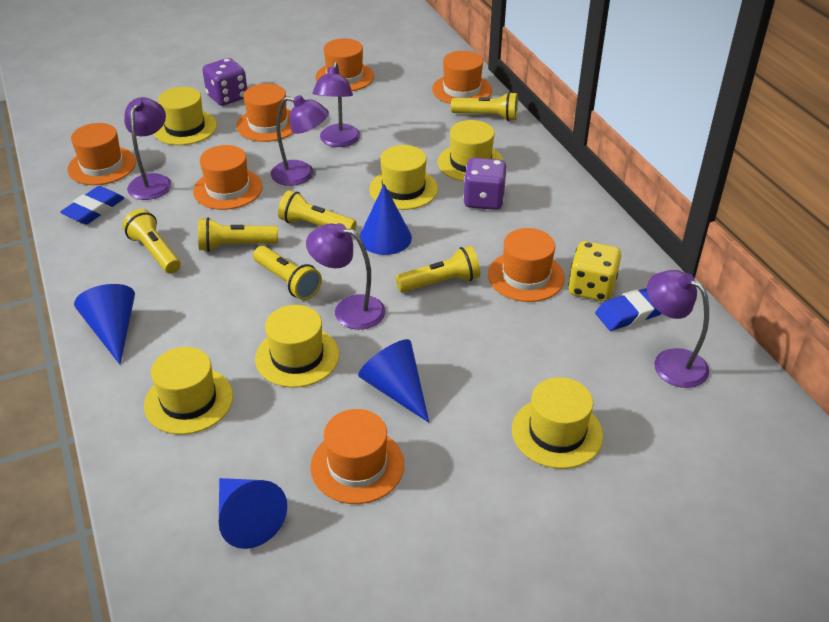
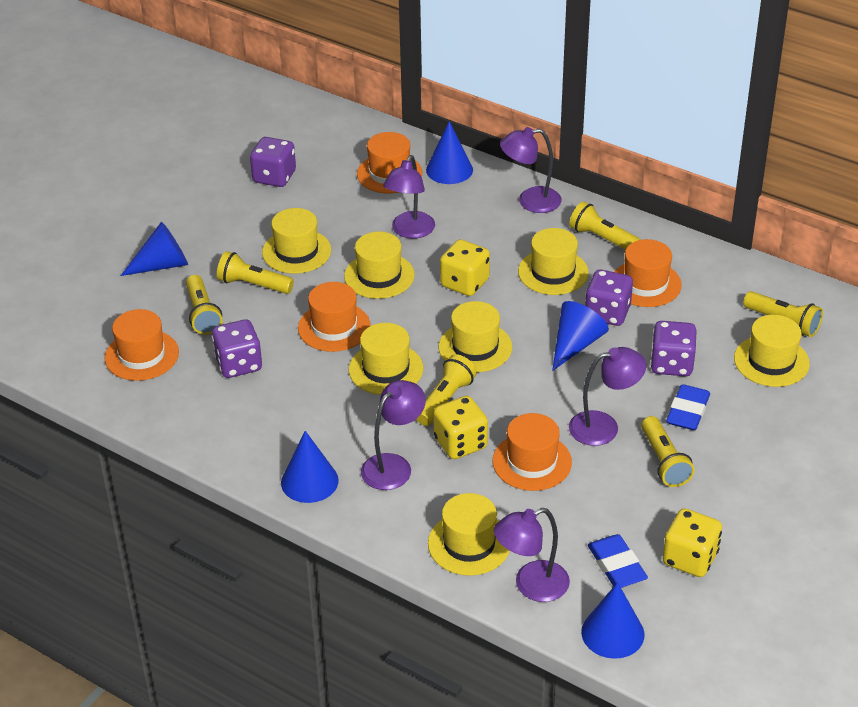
blue cone: 4 -> 5
orange hat: 7 -> 5
purple dice: 2 -> 4
yellow dice: 1 -> 3
yellow hat: 6 -> 7

